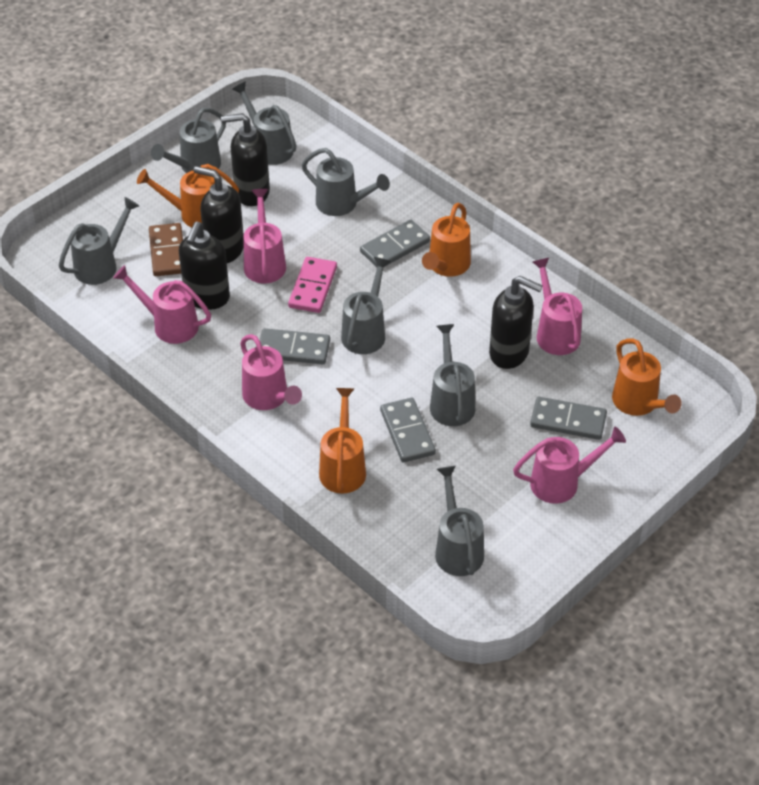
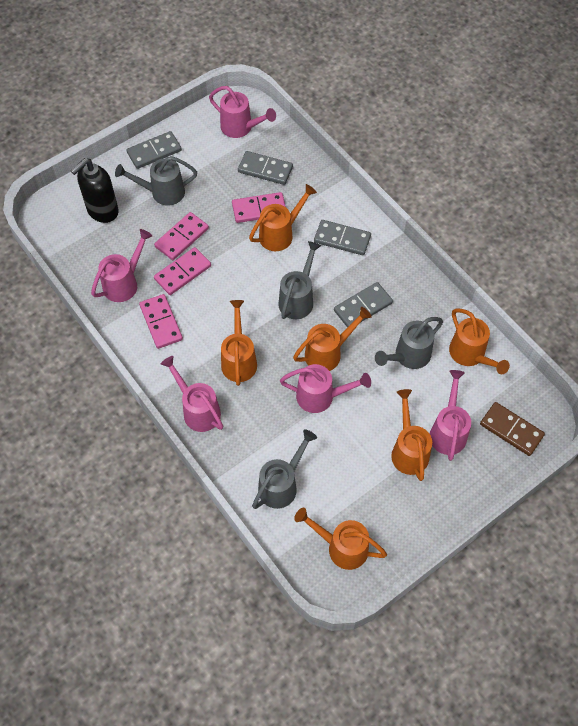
black soap dispenser: 4 -> 1
grey watering can: 7 -> 4
orange watering can: 4 -> 6
pink domino: 1 -> 4

